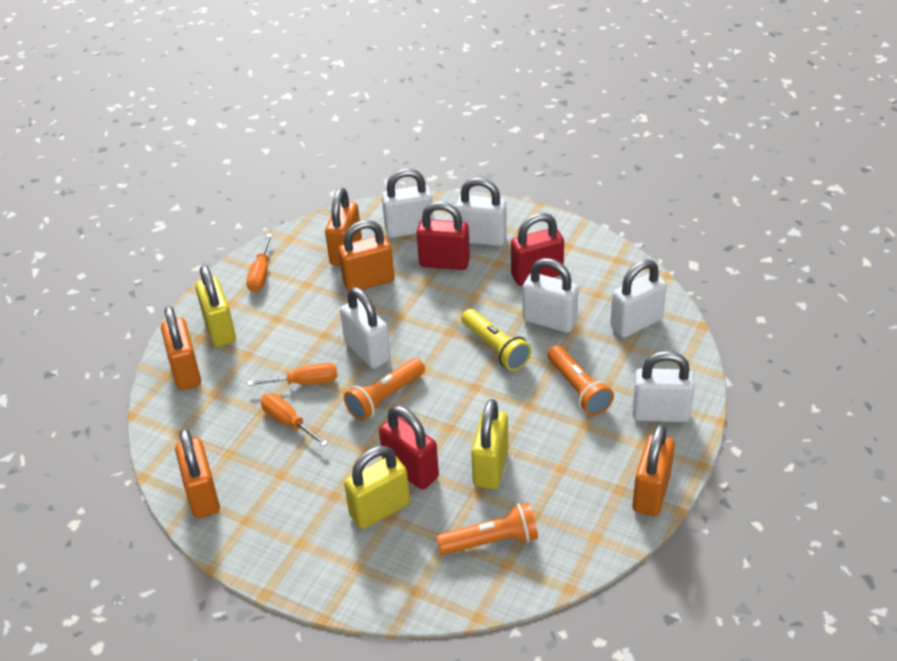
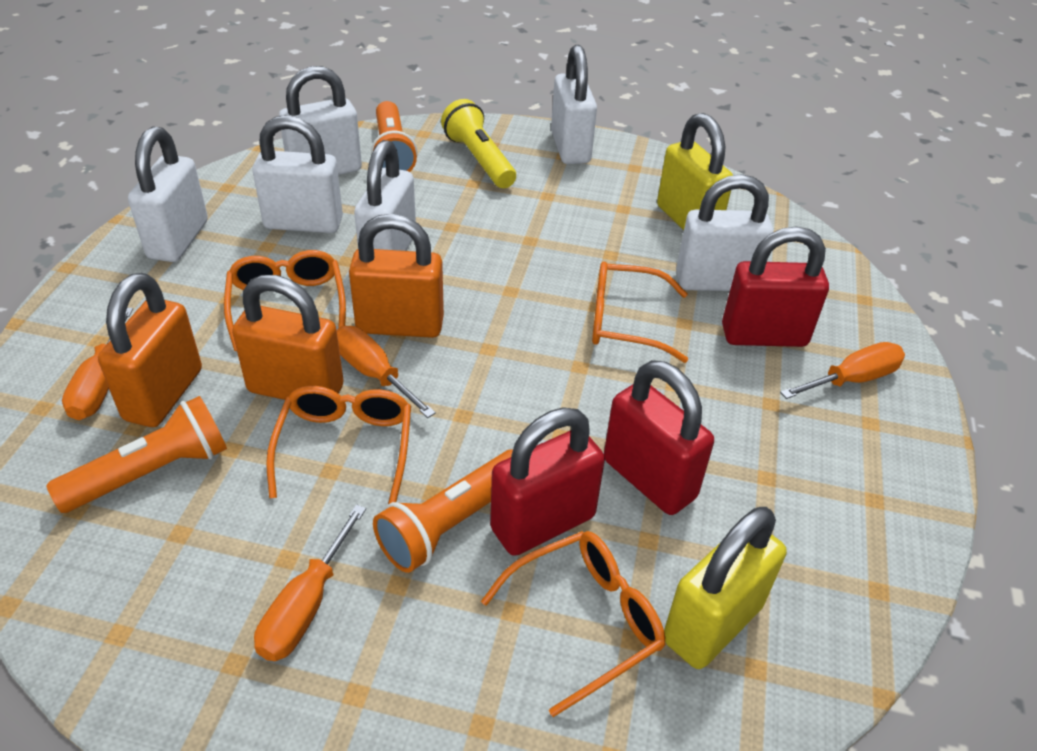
orange glasses: 0 -> 4
orange padlock: 5 -> 3
orange screwdriver: 3 -> 4
yellow padlock: 3 -> 2

